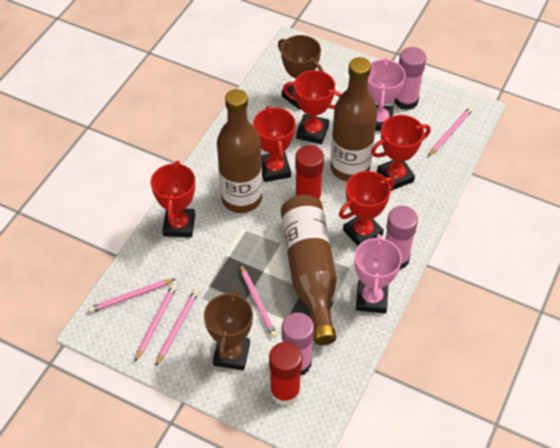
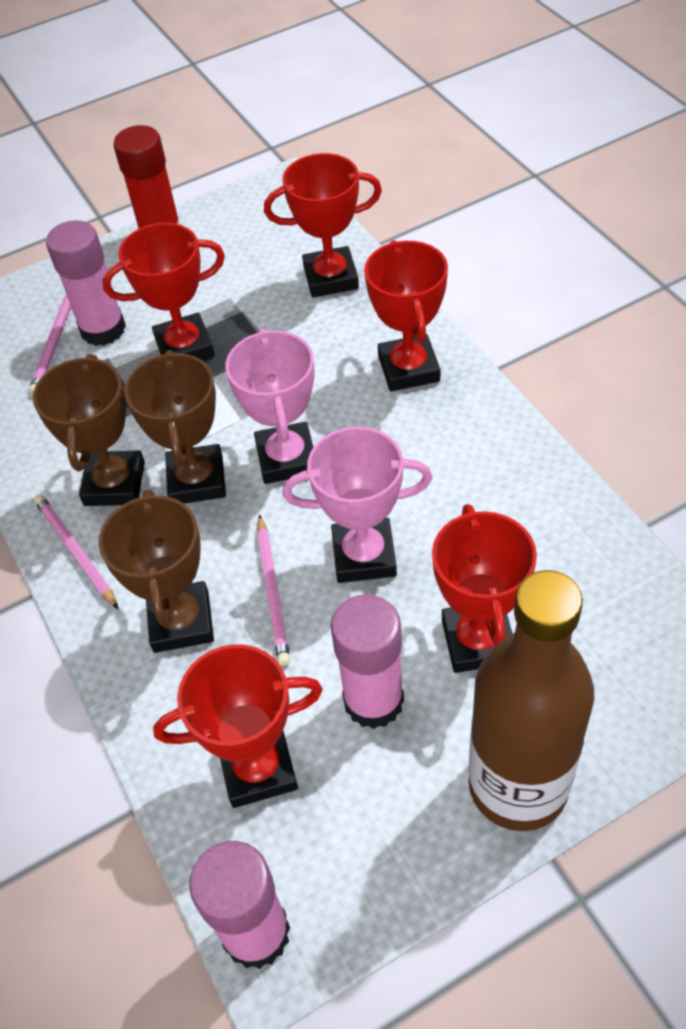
brown bottle: 3 -> 1
brown trophy: 2 -> 3
pink pencil: 5 -> 3
red glue stick: 2 -> 1

